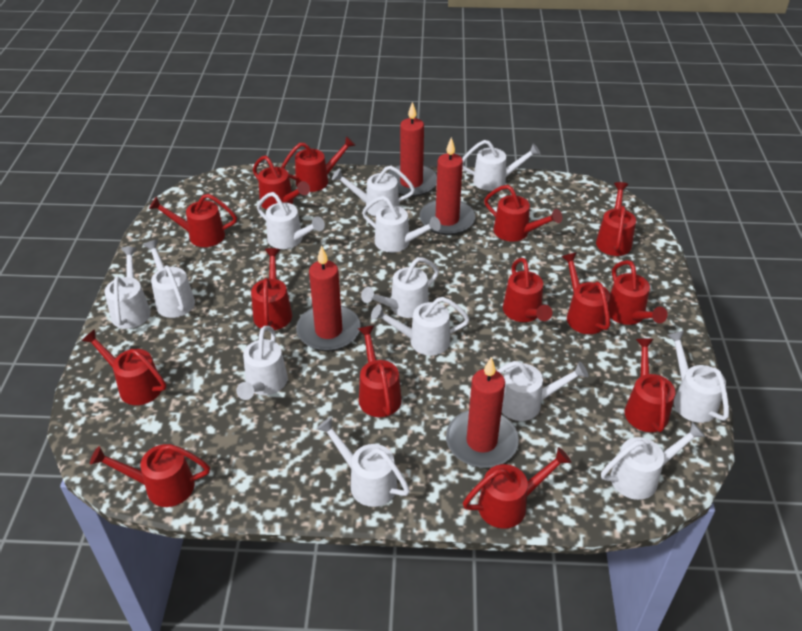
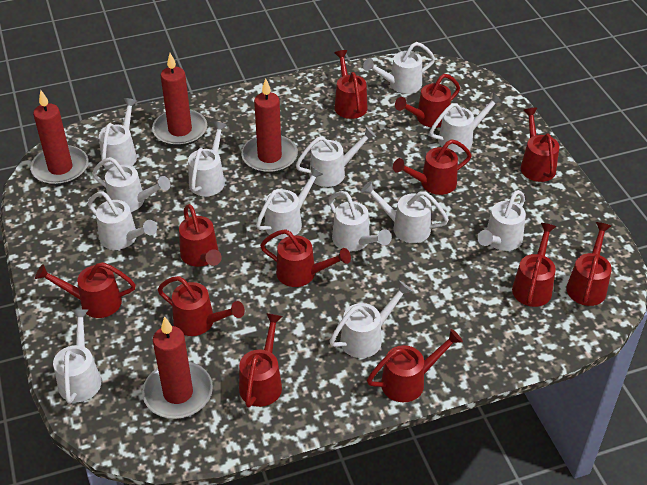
red watering can: 14 -> 12

